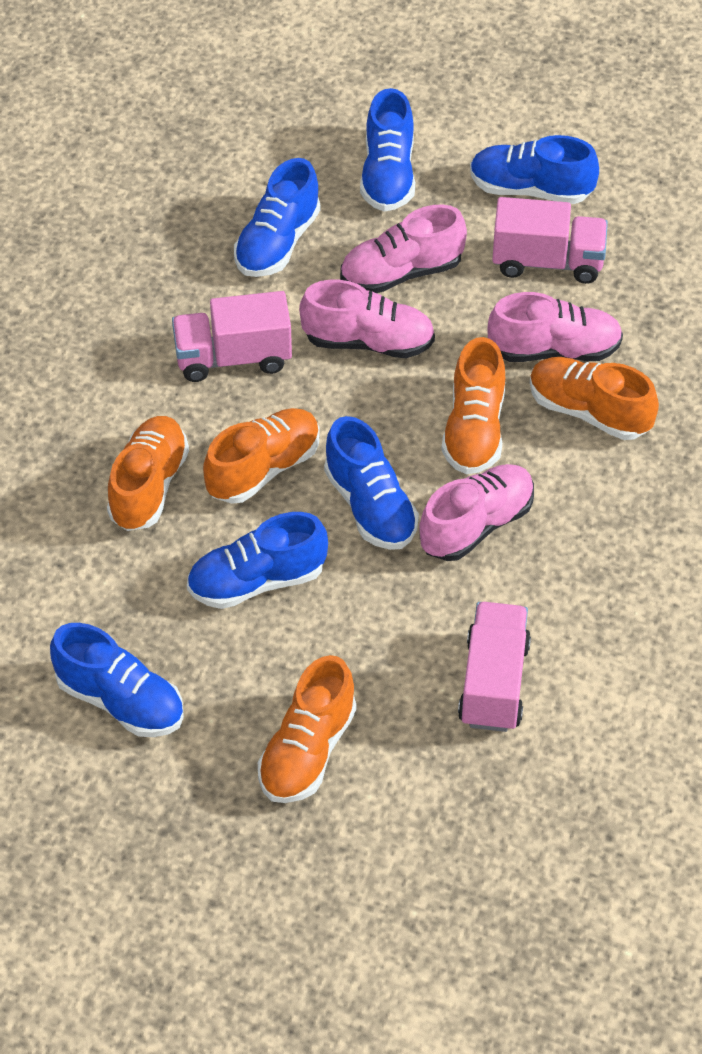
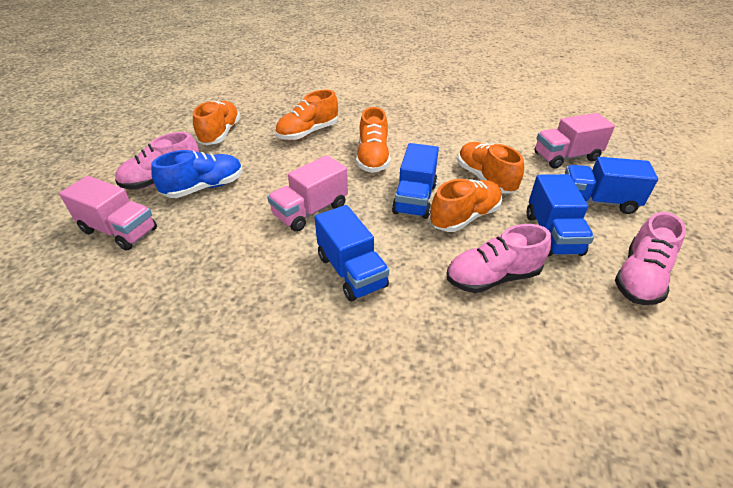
blue shoe: 6 -> 1
blue truck: 0 -> 4
pink shoe: 4 -> 3

